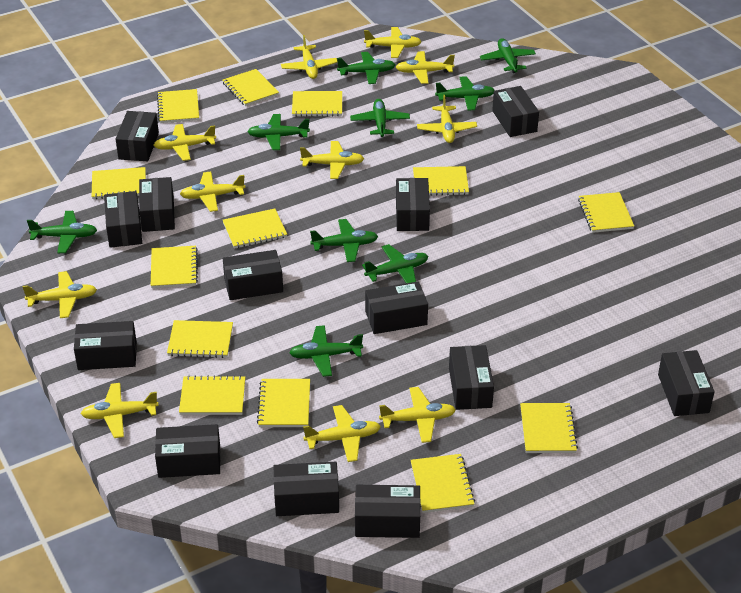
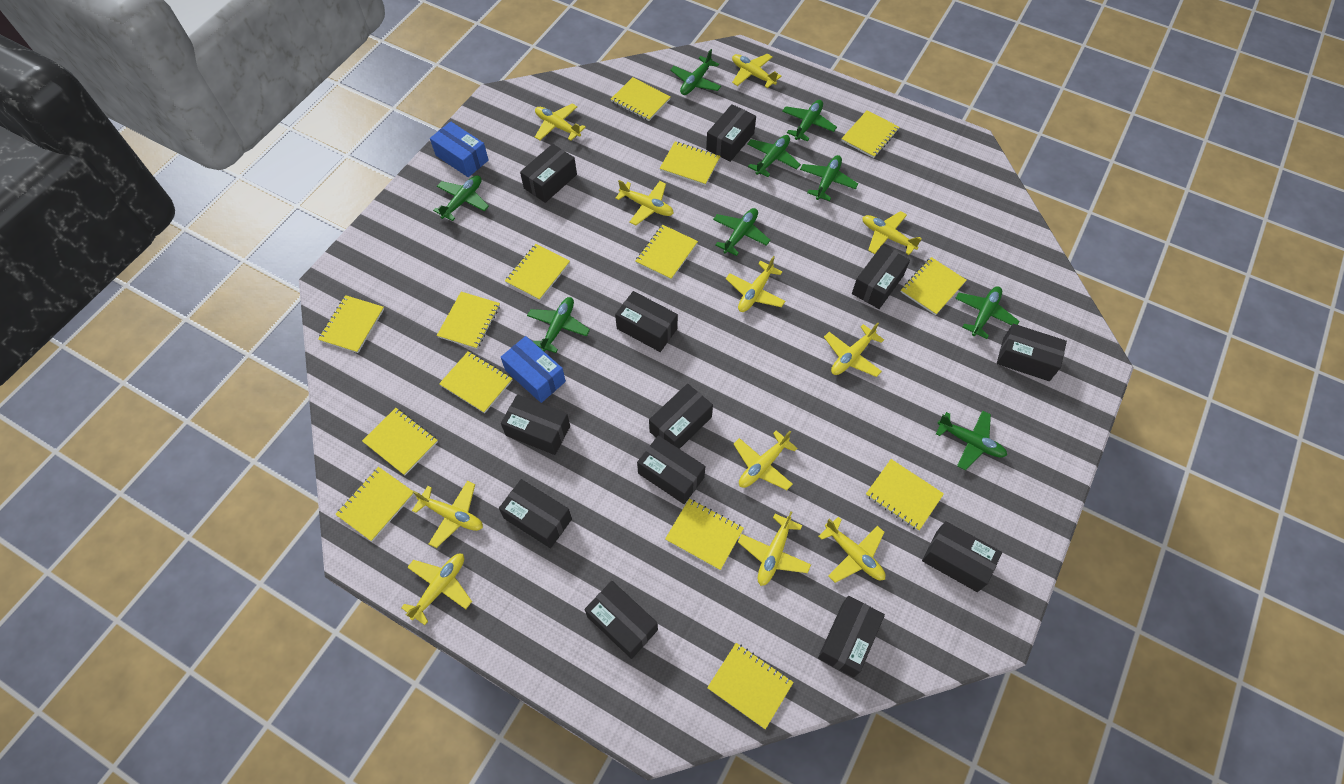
black box: 13 -> 12
blue box: 0 -> 2
yellow notebook: 13 -> 14

